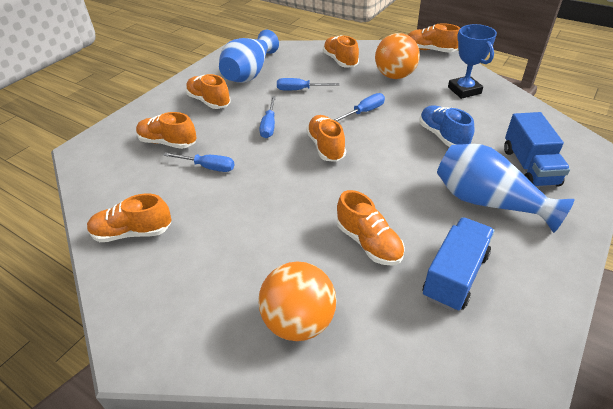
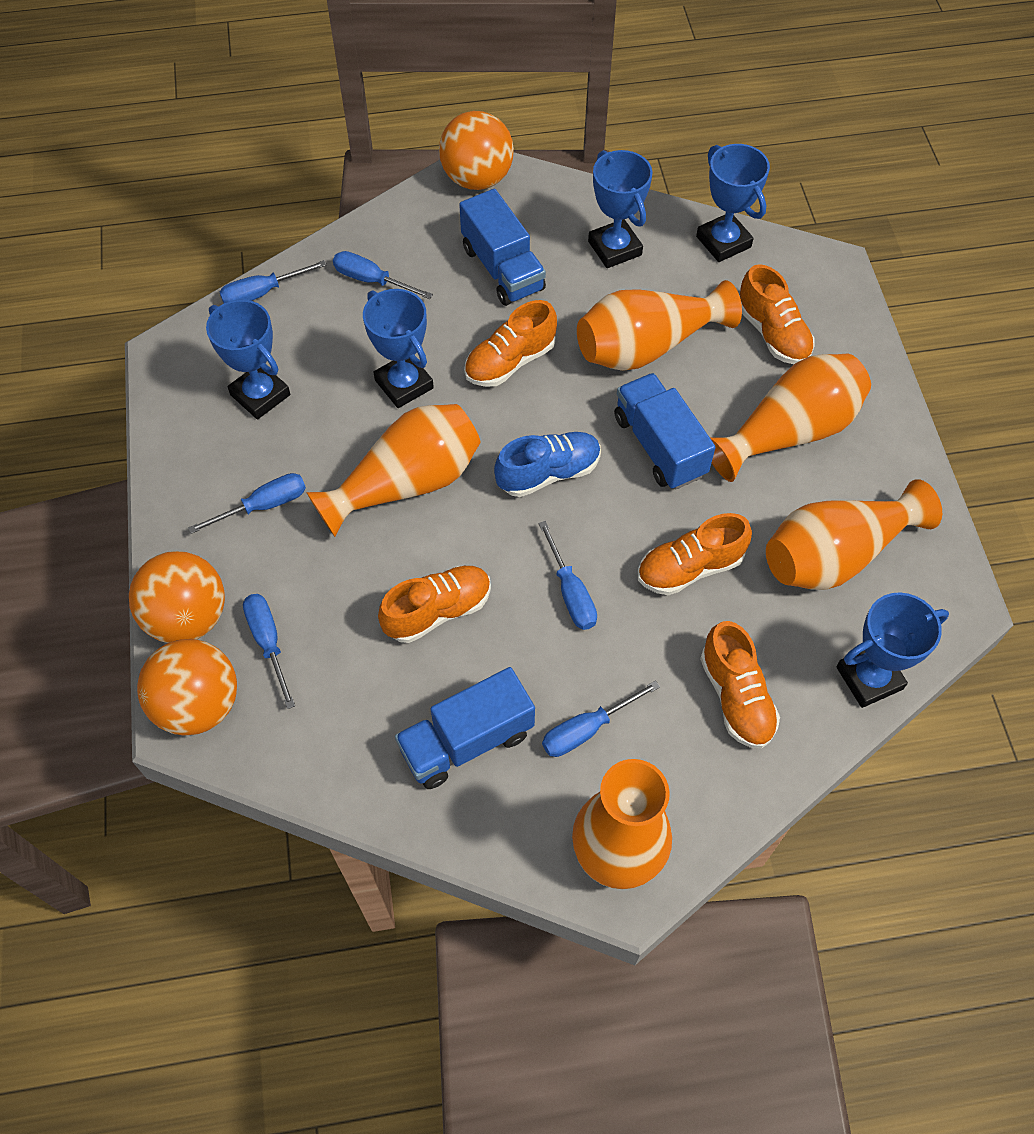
blue screwdriver: 4 -> 6
blue trophy: 1 -> 5
blue truck: 2 -> 3
blue vase: 2 -> 0
orange ball: 2 -> 3
orange shoe: 7 -> 5
orange vase: 0 -> 5

